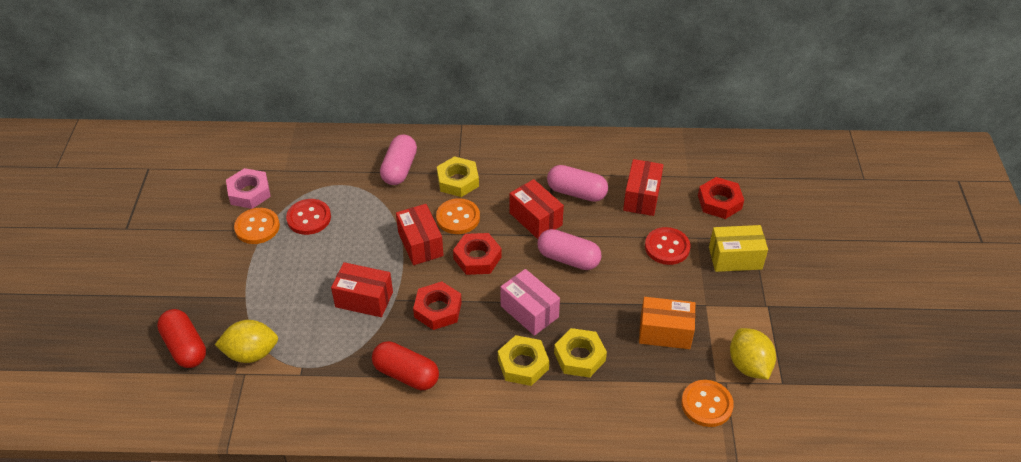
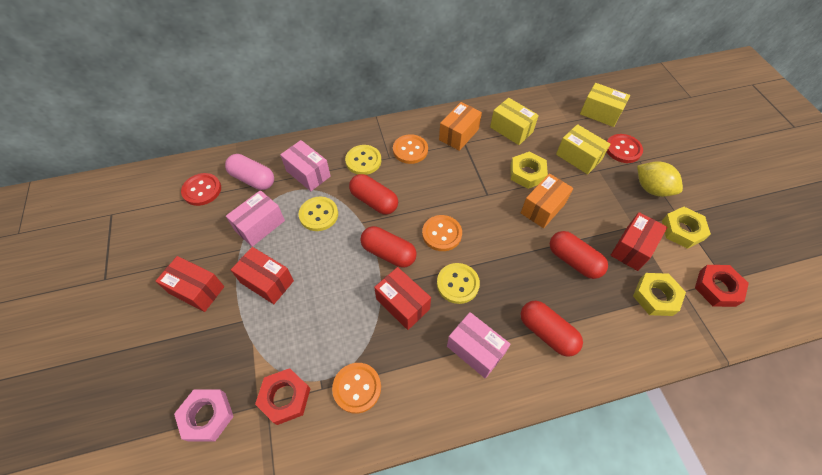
orange box: 1 -> 2
pink box: 1 -> 3
pink capsule: 3 -> 1
red capsule: 2 -> 4
red nut: 3 -> 2
yellow box: 1 -> 3
yellow button: 0 -> 3
yellow lemon: 2 -> 1

